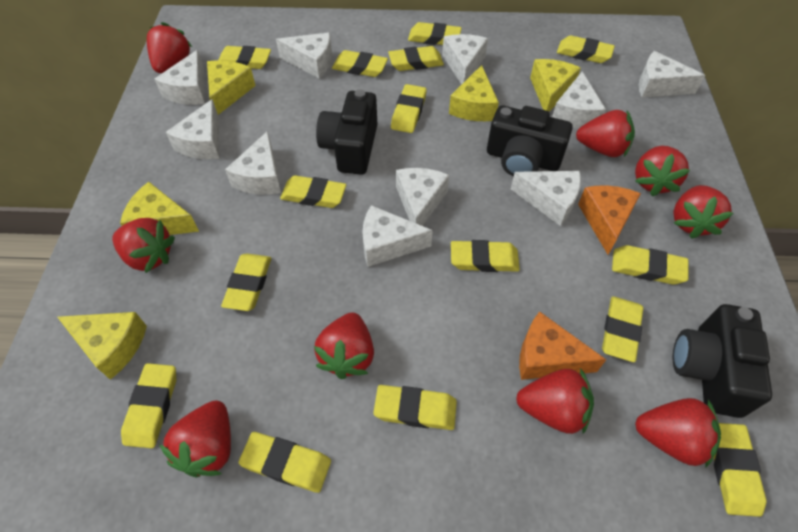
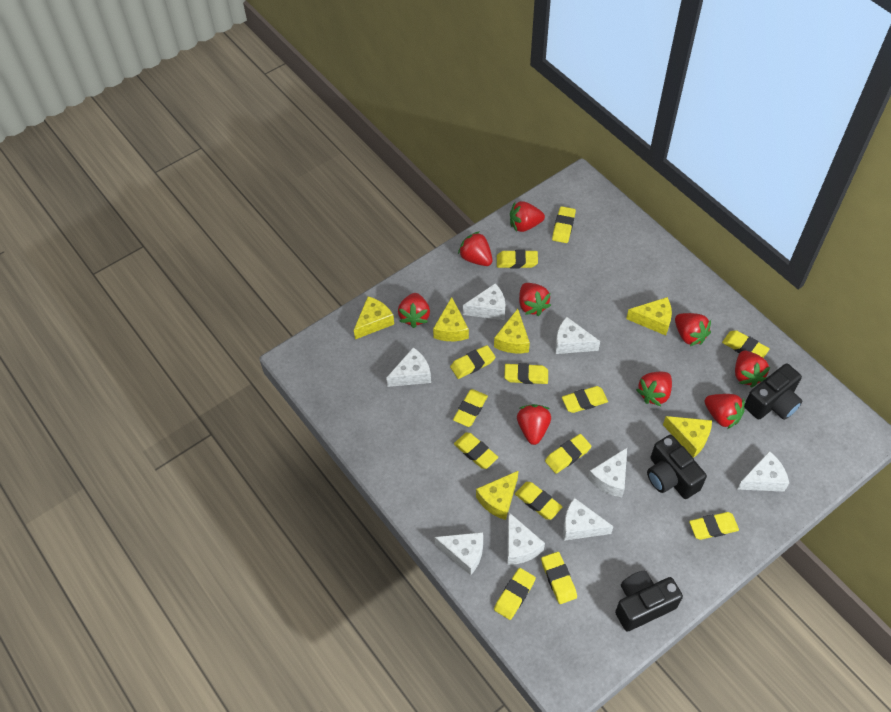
orange cheese: 2 -> 0
white cheese: 10 -> 8
yellow cheese: 5 -> 6
yellow eraser: 15 -> 13

